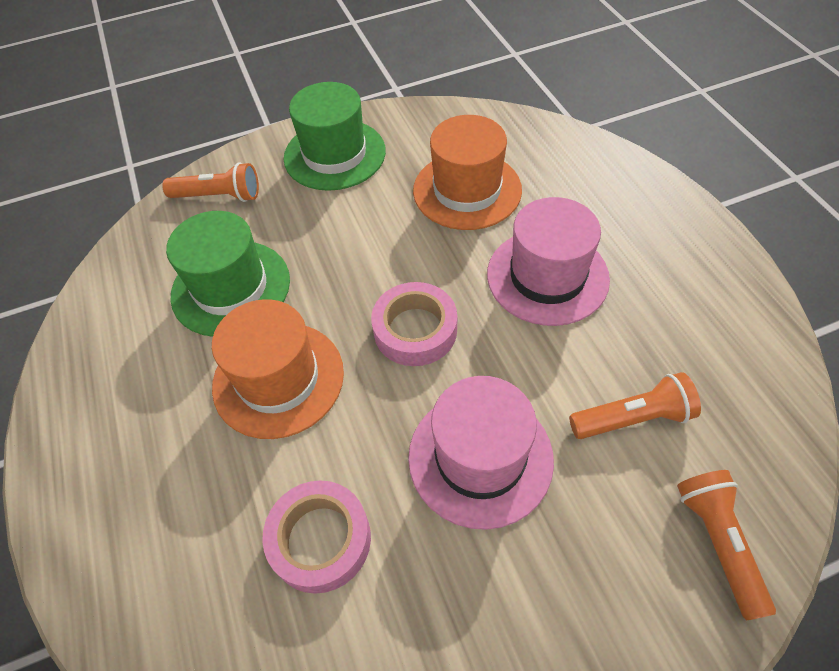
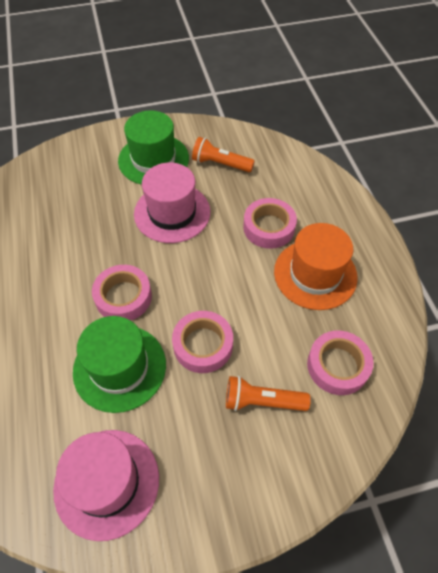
orange flashlight: 3 -> 2
orange hat: 2 -> 1
pink tape: 2 -> 4

